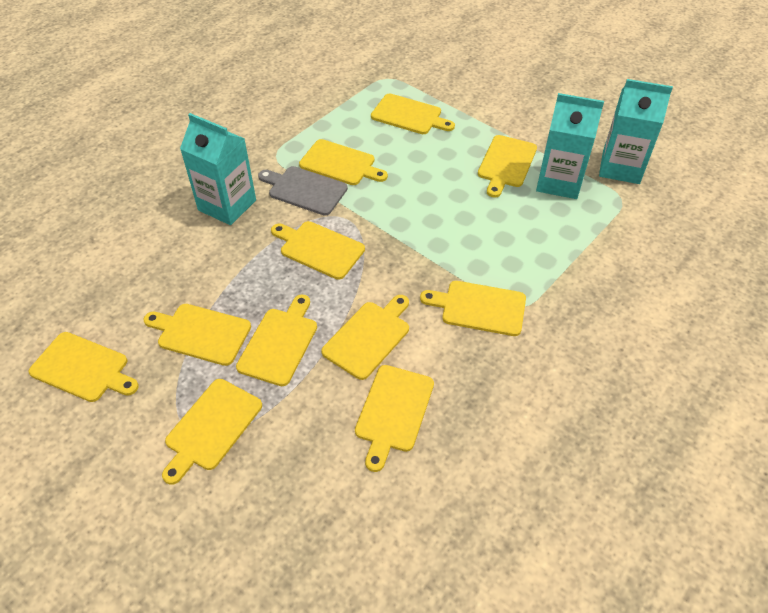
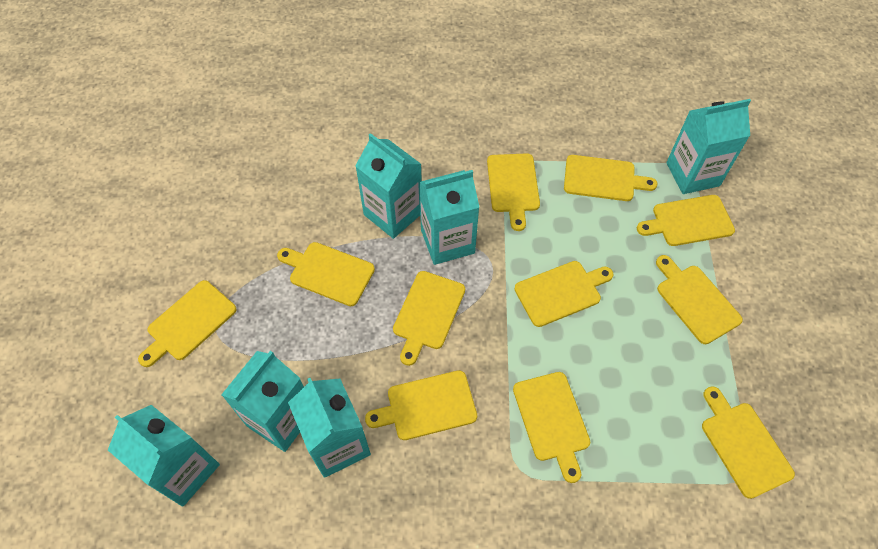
grey cutting board: 1 -> 0
turquoise carton: 3 -> 6

